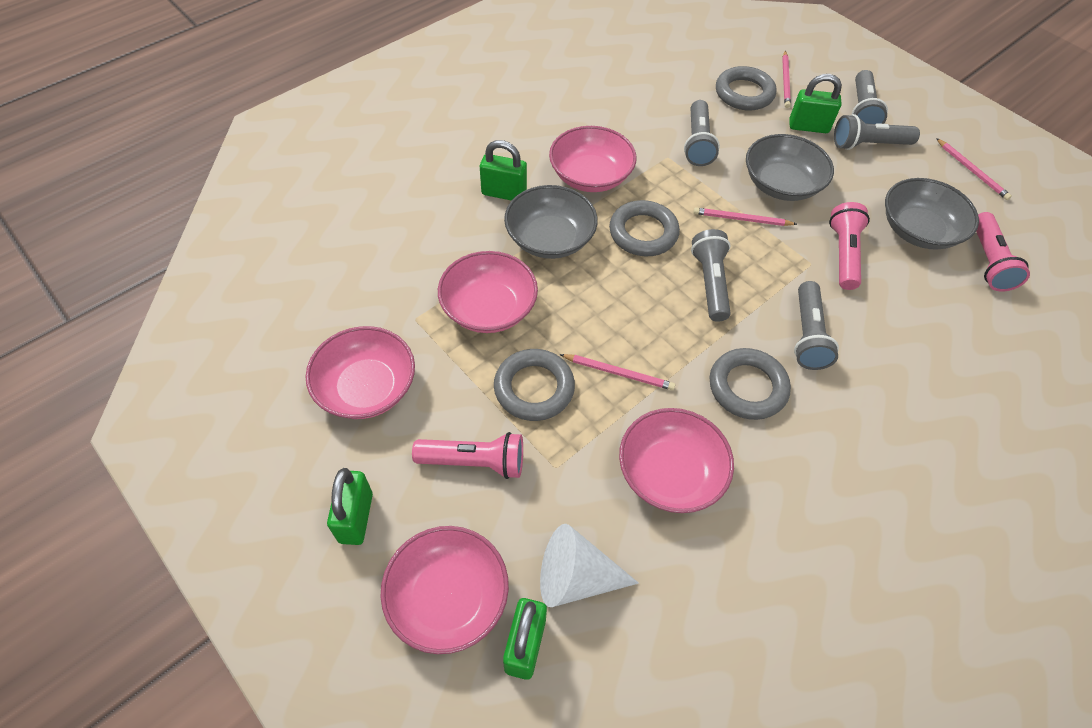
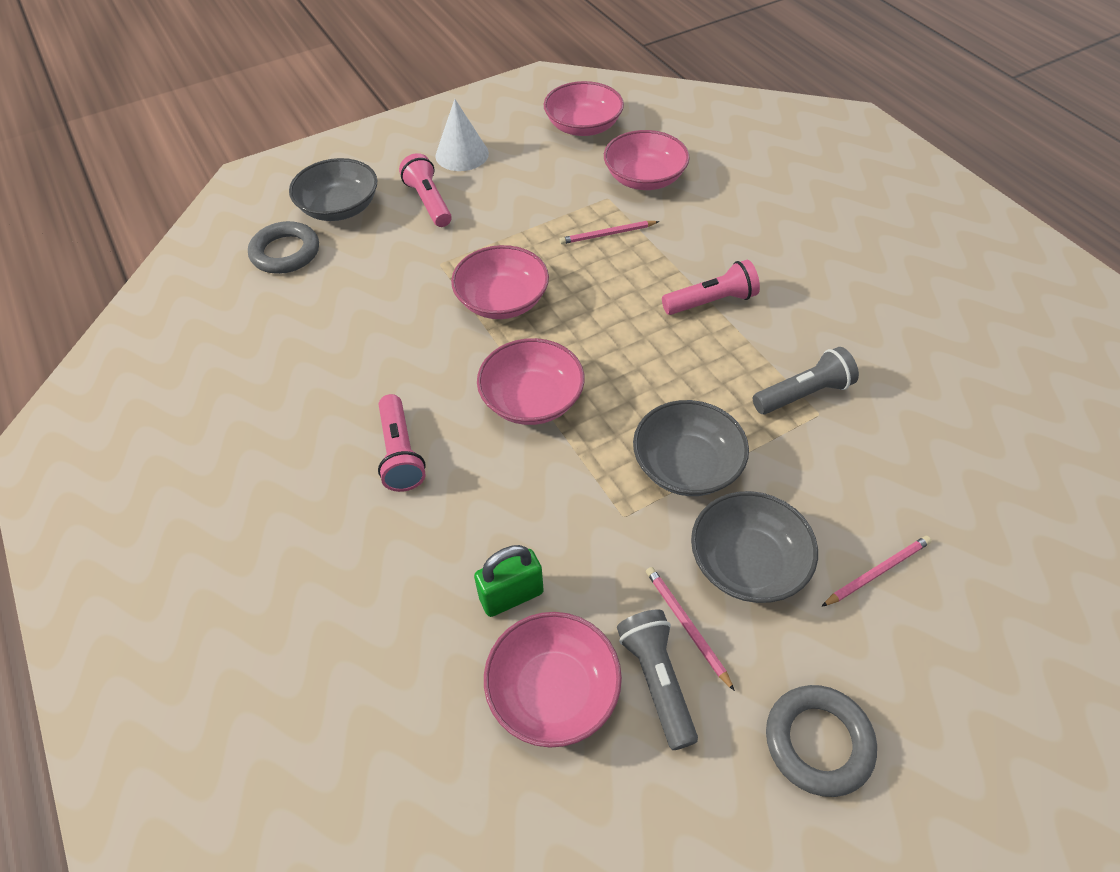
green padlock: 4 -> 1
grey flashlight: 5 -> 2
grey ring: 4 -> 2
pink pencil: 4 -> 3

